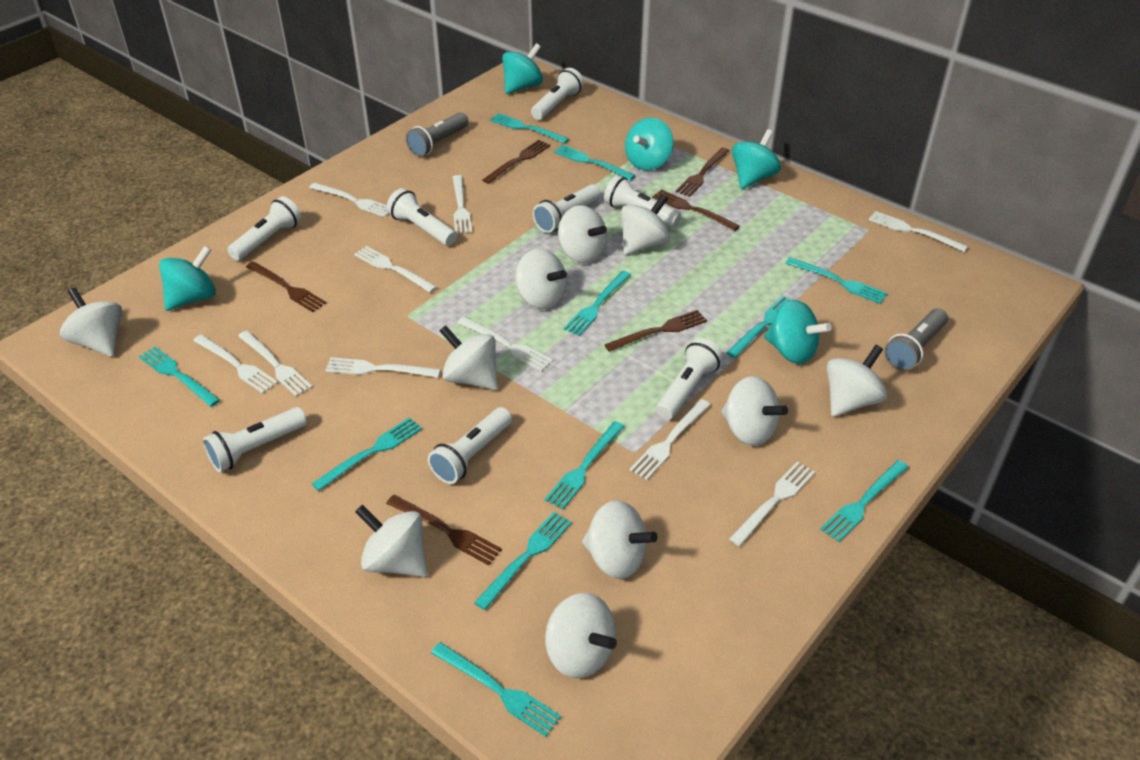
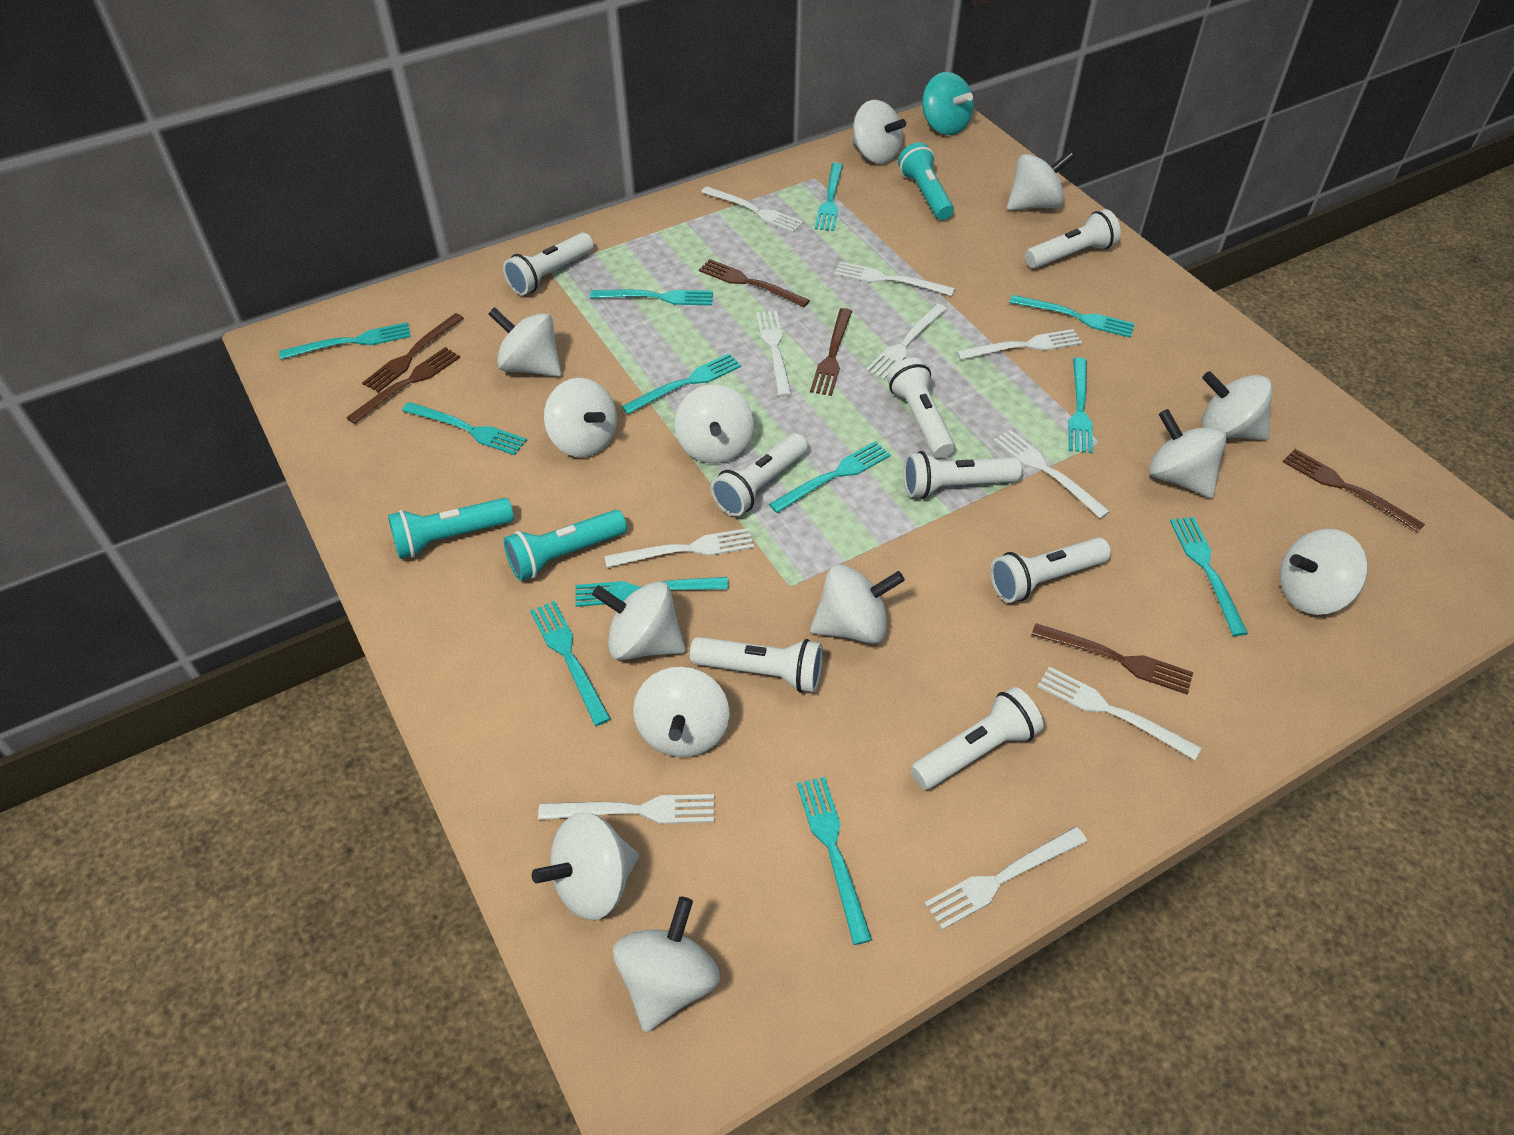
grey flashlight: 2 -> 0
turquoise flashlight: 0 -> 3
turquoise fork: 11 -> 12
turquoise spinning top: 5 -> 1
white spinning top: 10 -> 13

